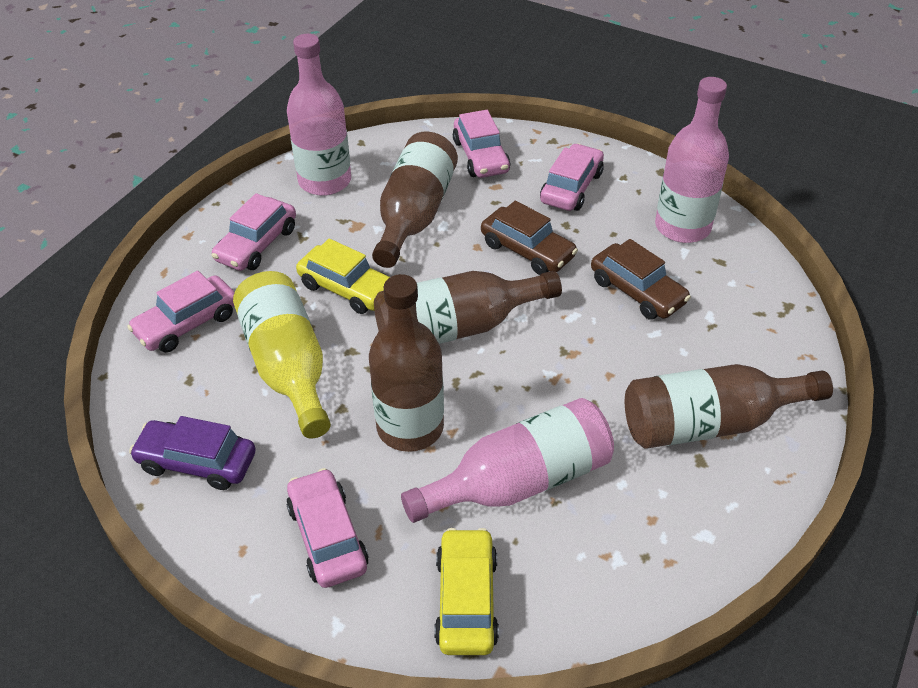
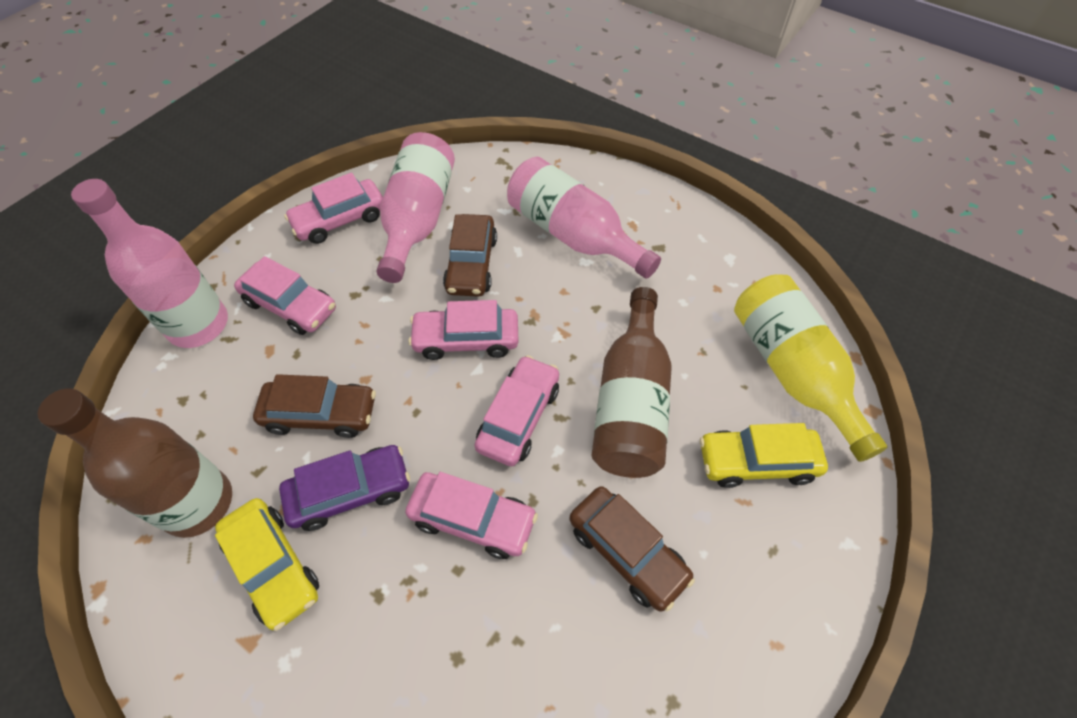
brown bottle: 4 -> 2
brown car: 2 -> 3

